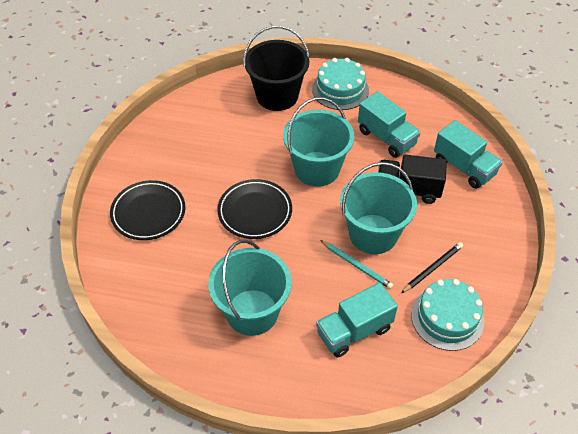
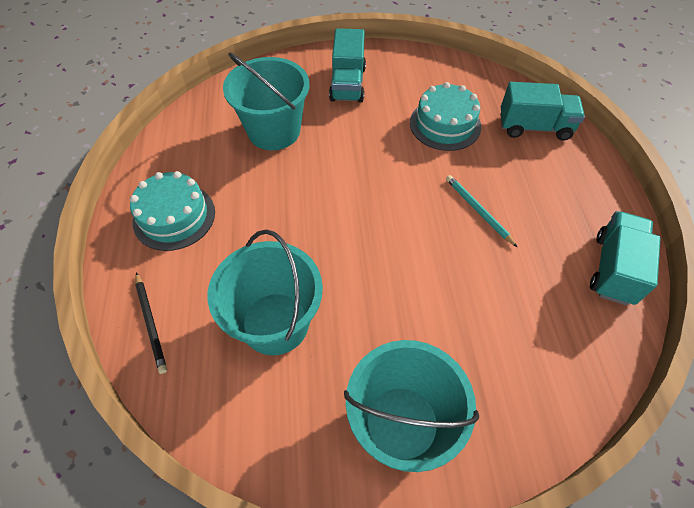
black bucket: 1 -> 0
black plate: 2 -> 0
black truck: 1 -> 0

